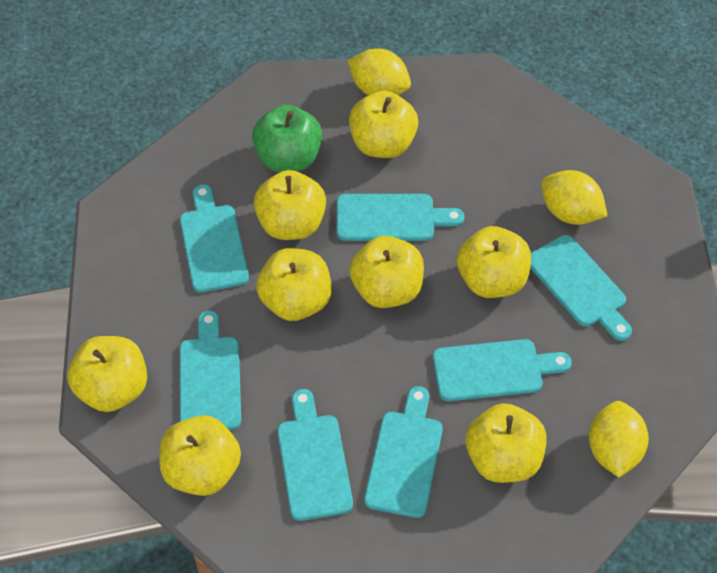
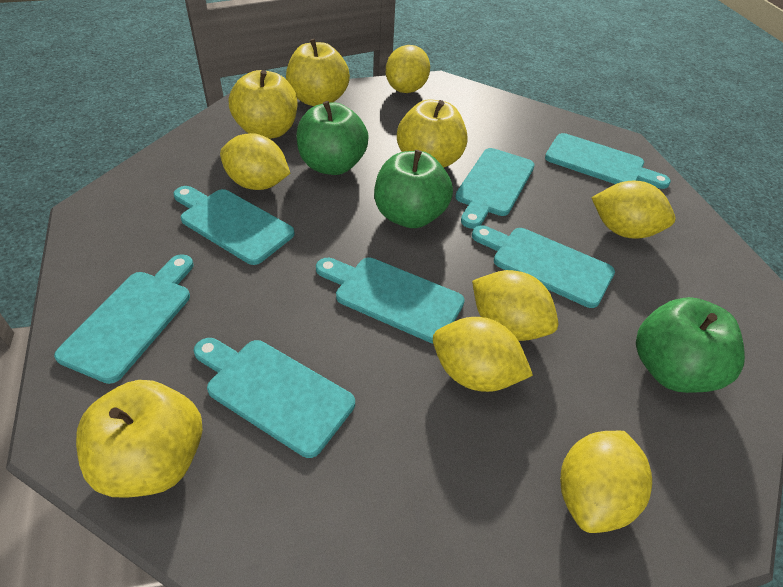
green apple: 1 -> 3
yellow apple: 8 -> 4
yellow lemon: 3 -> 6

